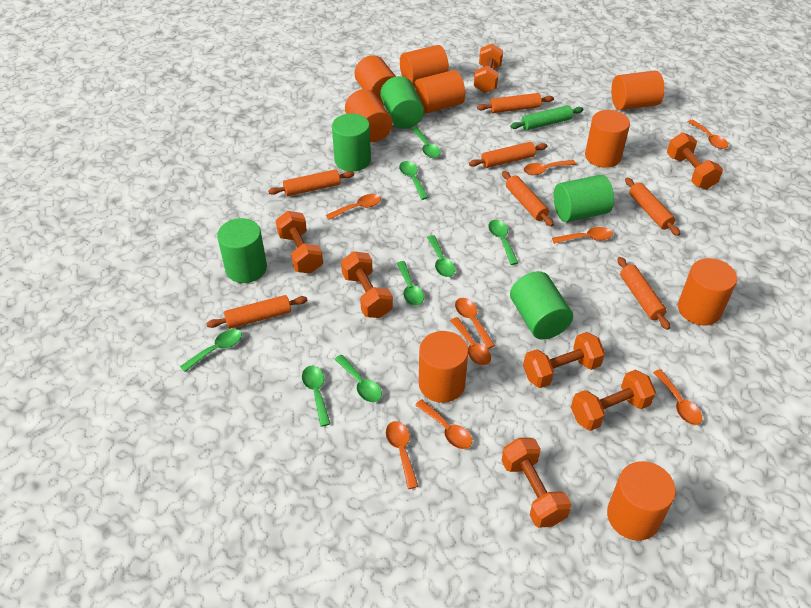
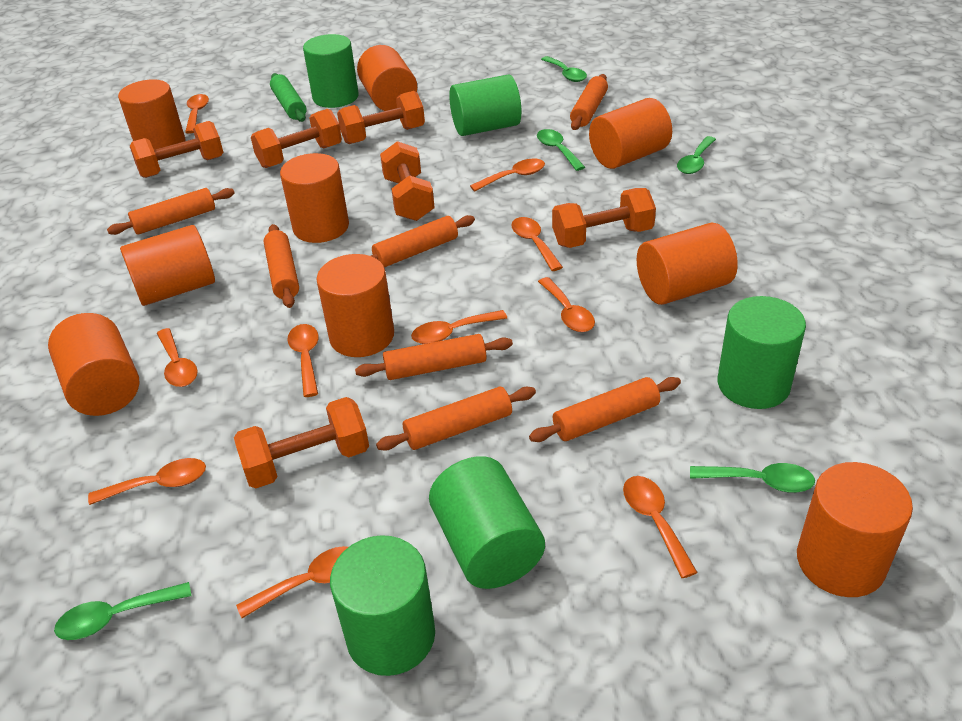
green spoon: 8 -> 5
orange dumbbell: 7 -> 6
orange spoon: 9 -> 10

